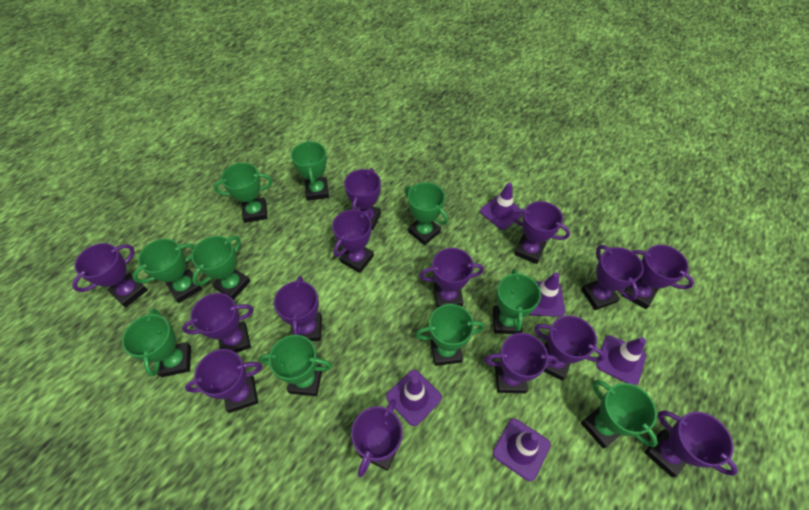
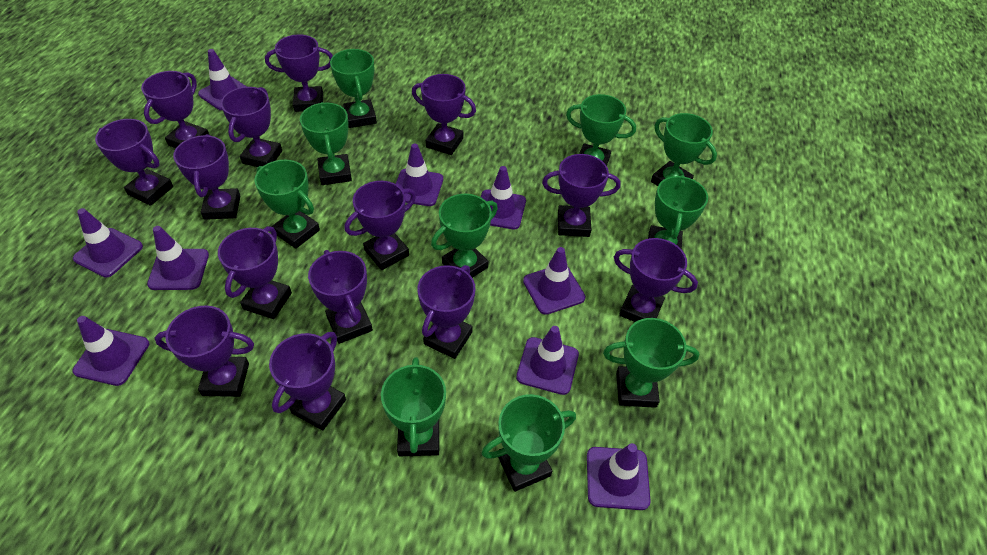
purple traffic cone: 5 -> 9

